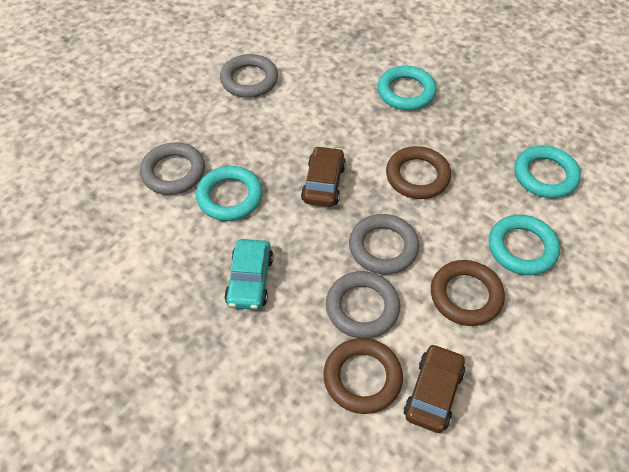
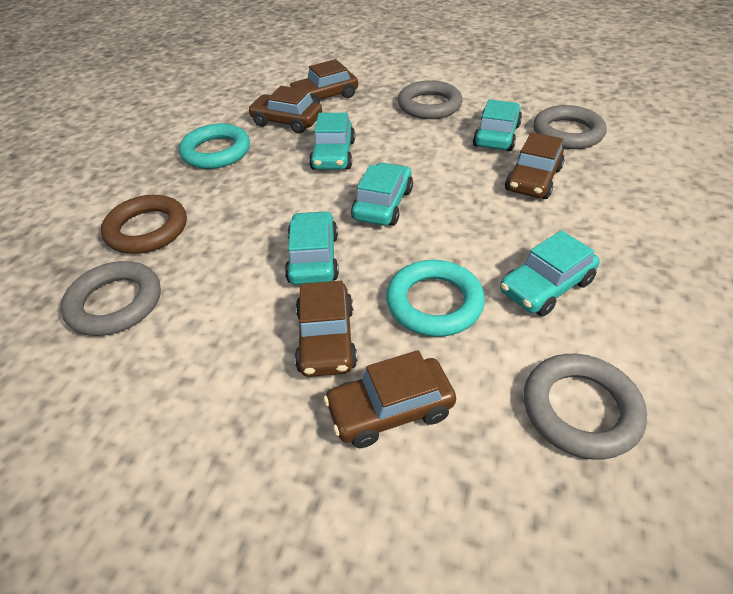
brown car: 2 -> 5
brown ring: 3 -> 1
turquoise car: 1 -> 5
turquoise ring: 4 -> 2

